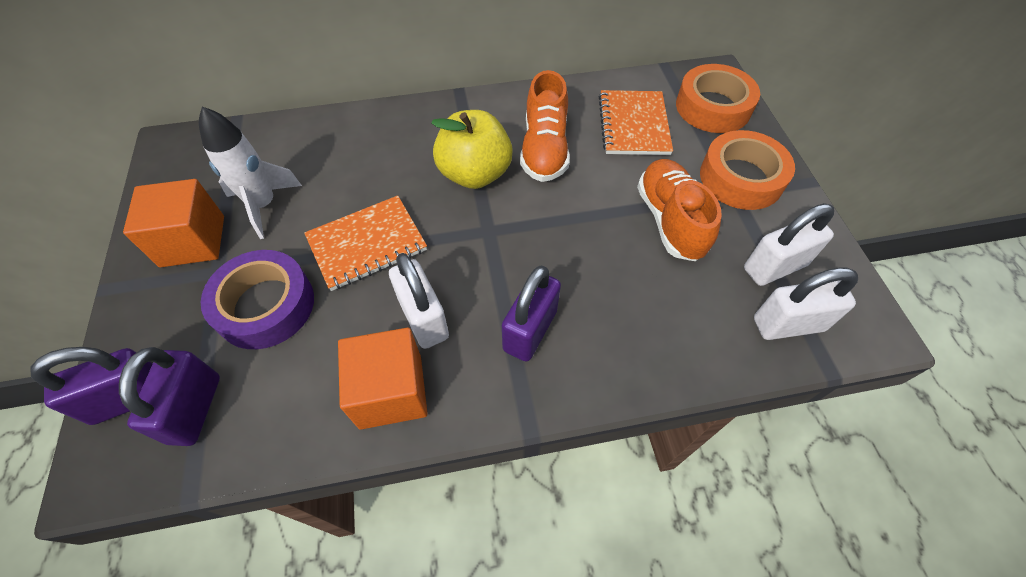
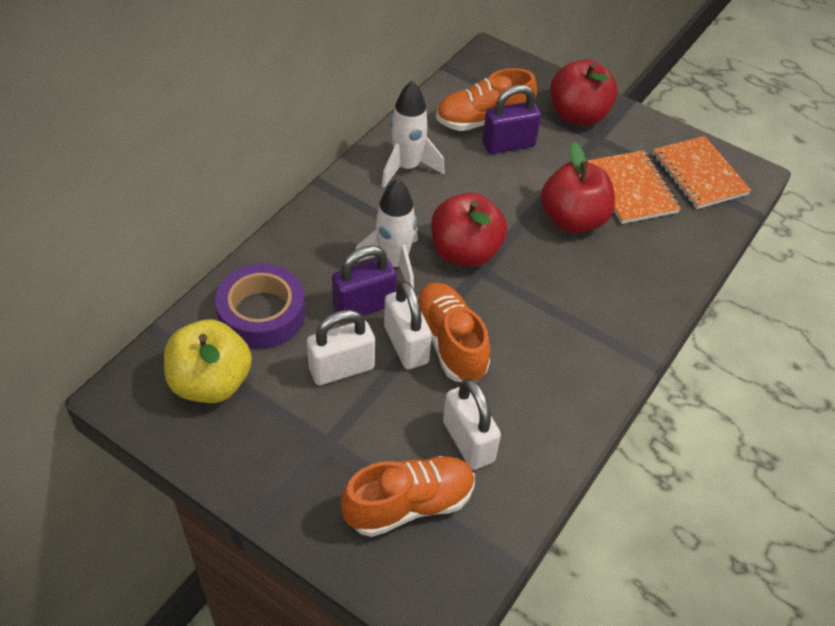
orange cube: 2 -> 0
orange shoe: 2 -> 3
orange tape: 2 -> 0
purple padlock: 3 -> 2
red apple: 0 -> 3
white rocket: 1 -> 2

